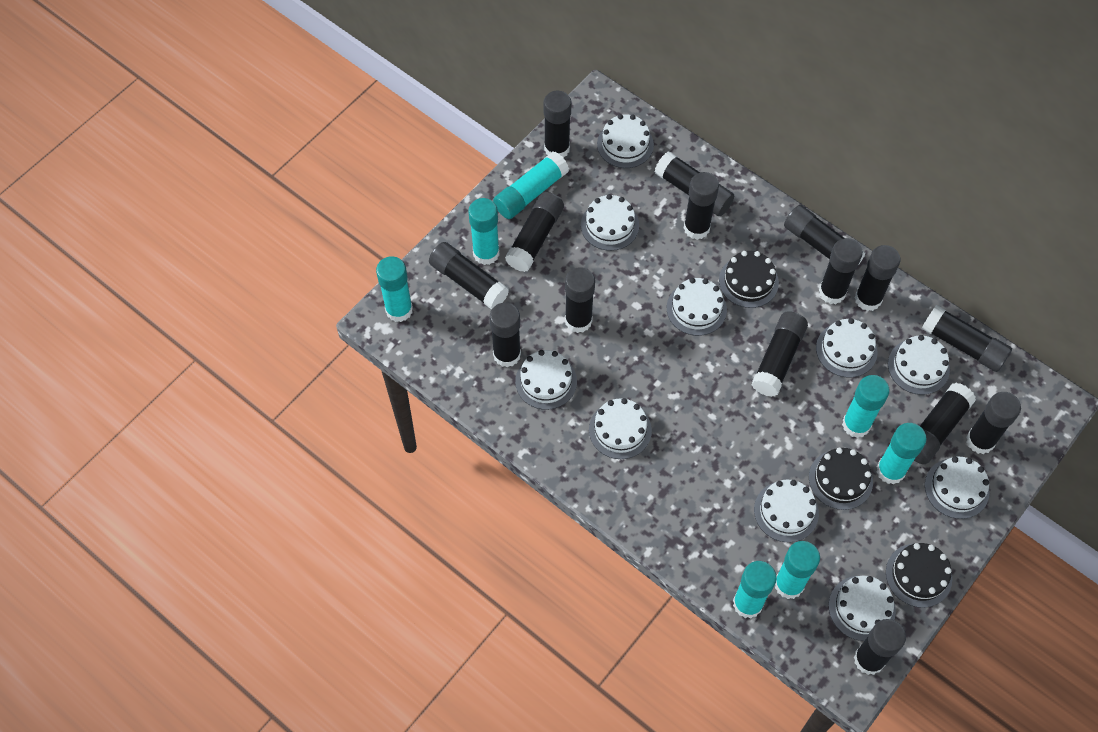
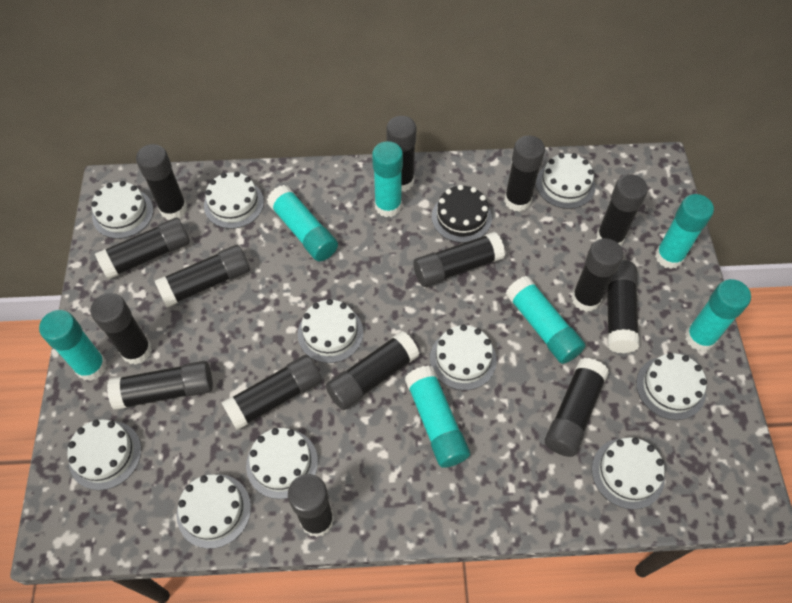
black cake: 3 -> 1

